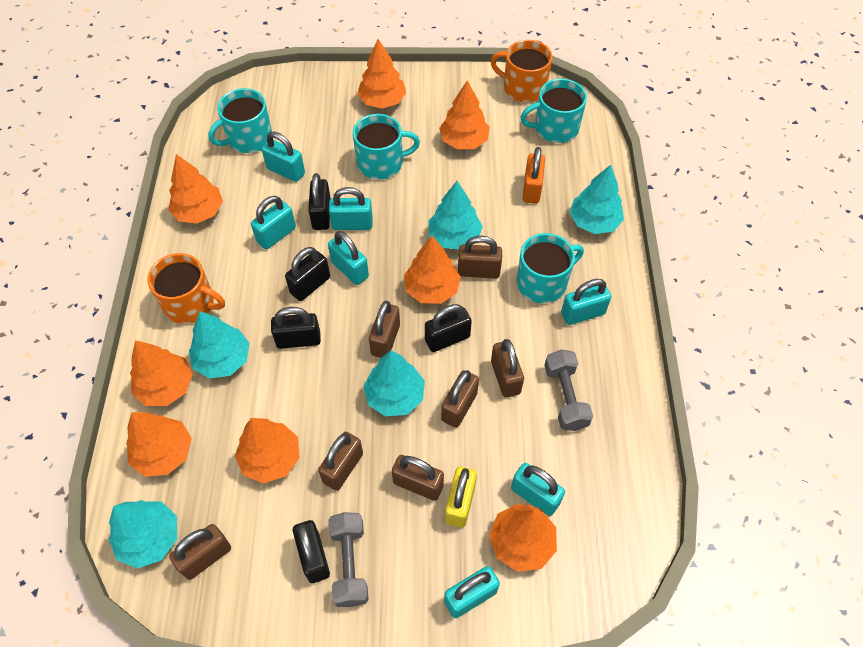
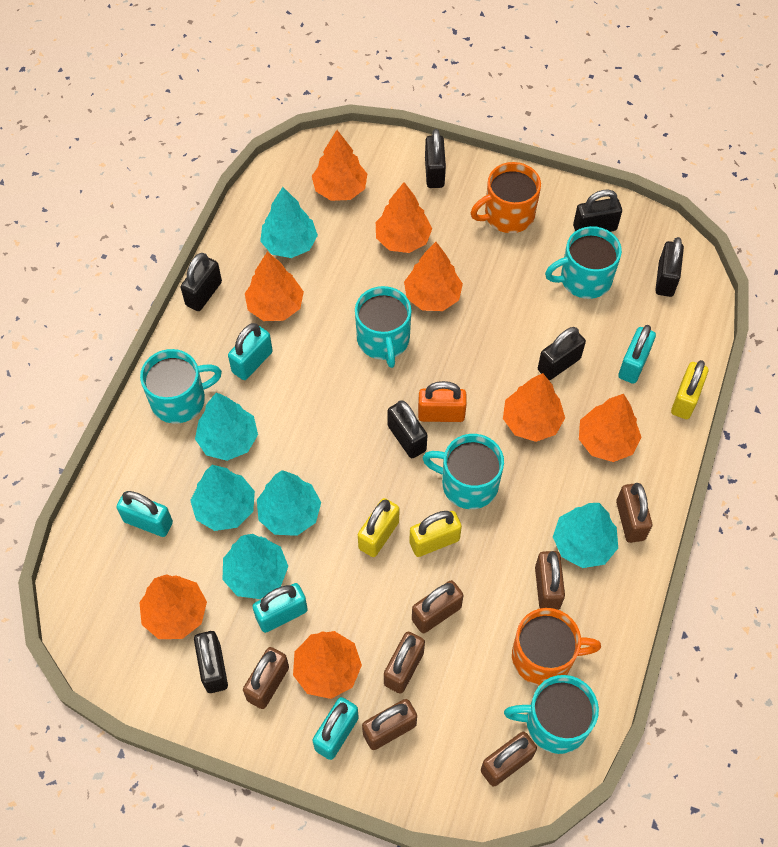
black padlock: 5 -> 7
grey dumbbell: 2 -> 0
turquoise mug: 4 -> 5
turquoise padlock: 7 -> 5
turquoise tree: 5 -> 6
yellow padlock: 1 -> 3

